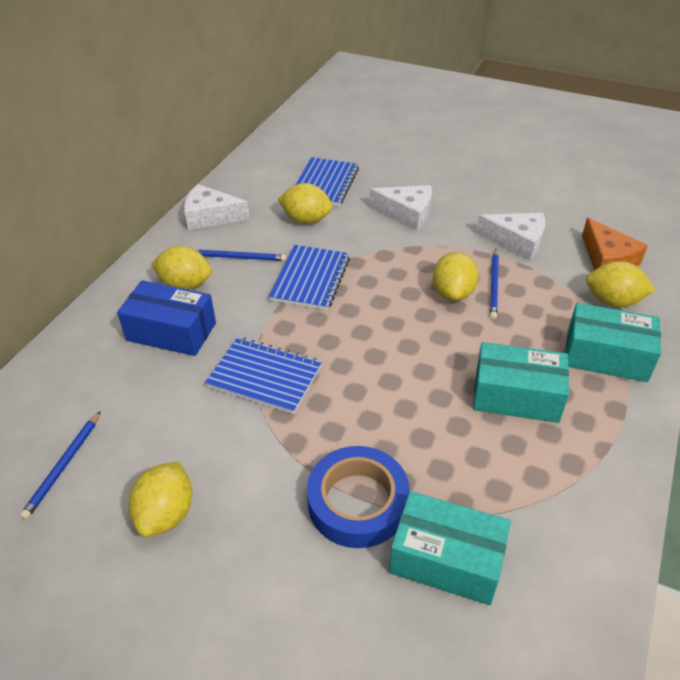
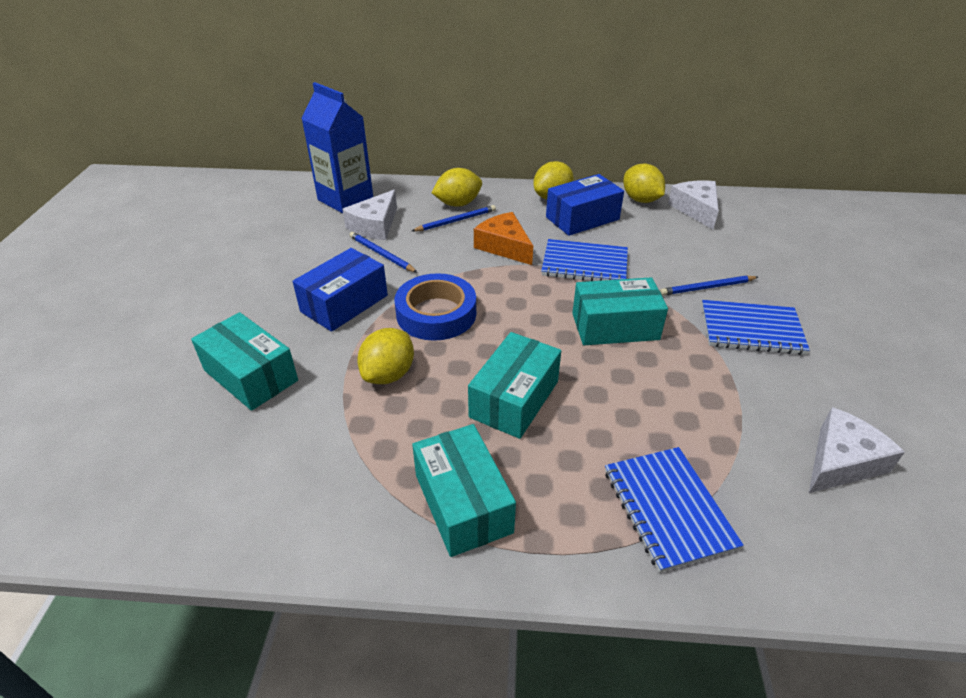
blue box: 1 -> 2
blue carton: 0 -> 1
turquoise box: 3 -> 4
yellow lemon: 5 -> 4

